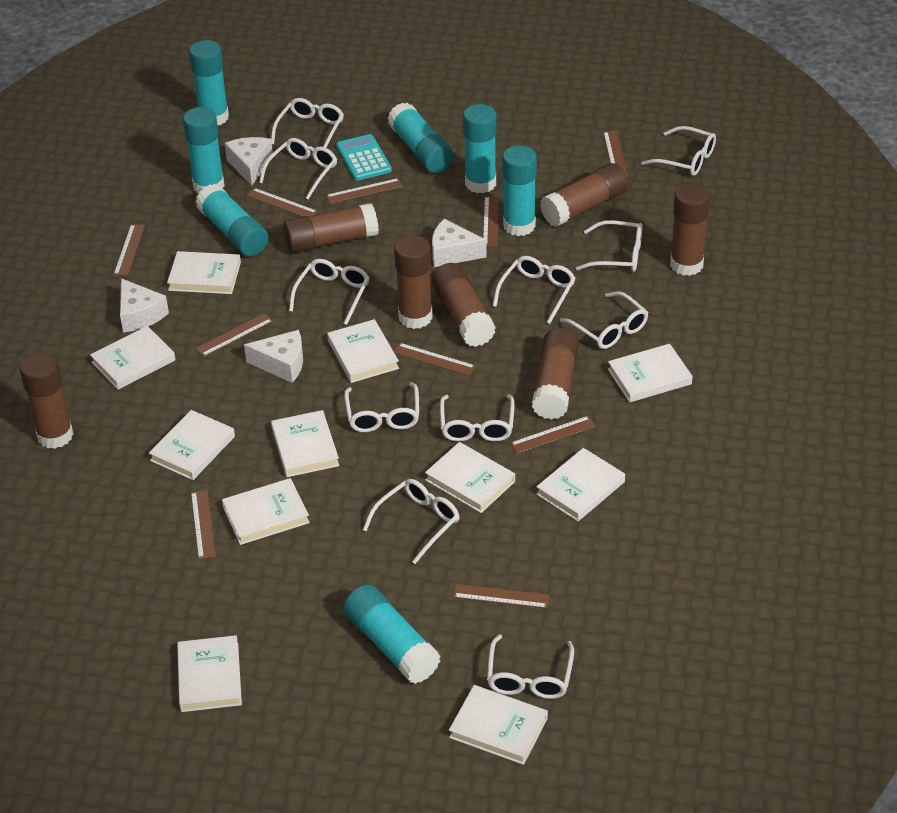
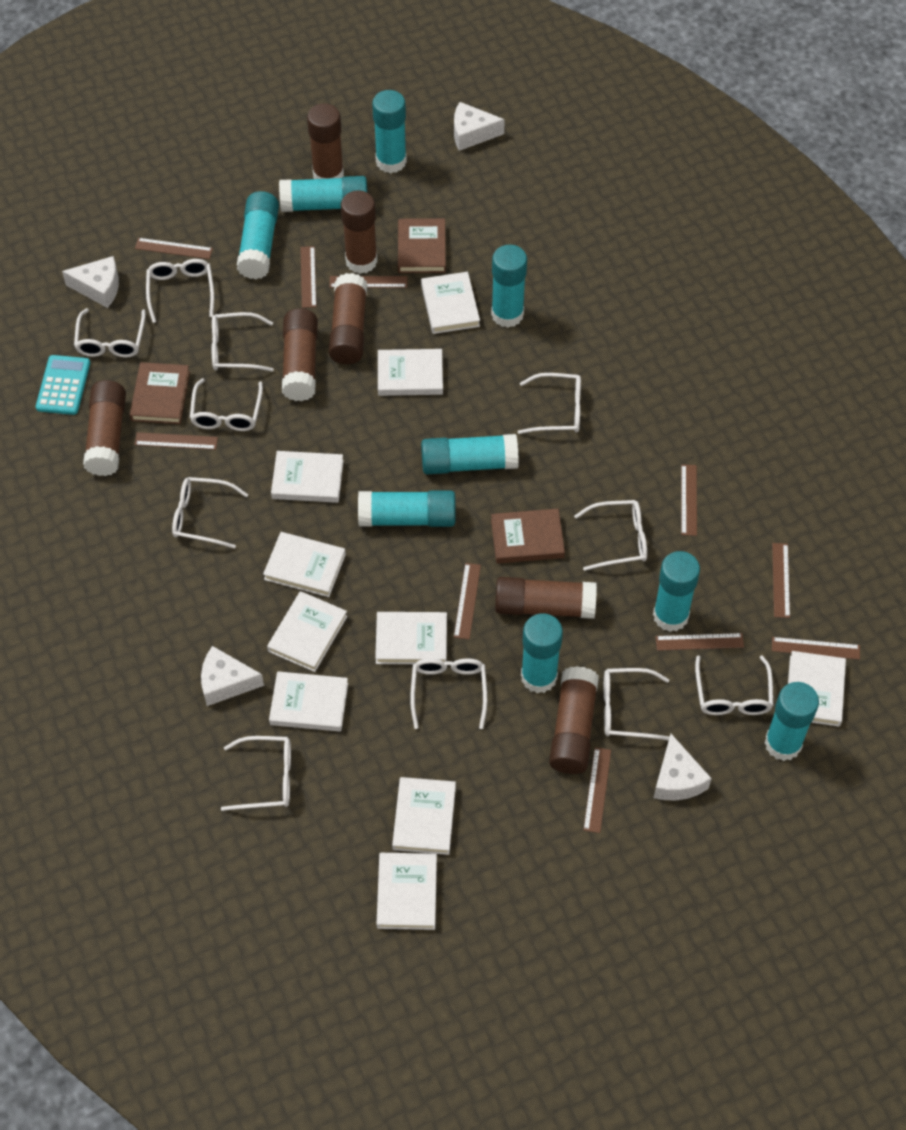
brown book: 0 -> 3
turquoise glue stick: 7 -> 9
white book: 11 -> 10

